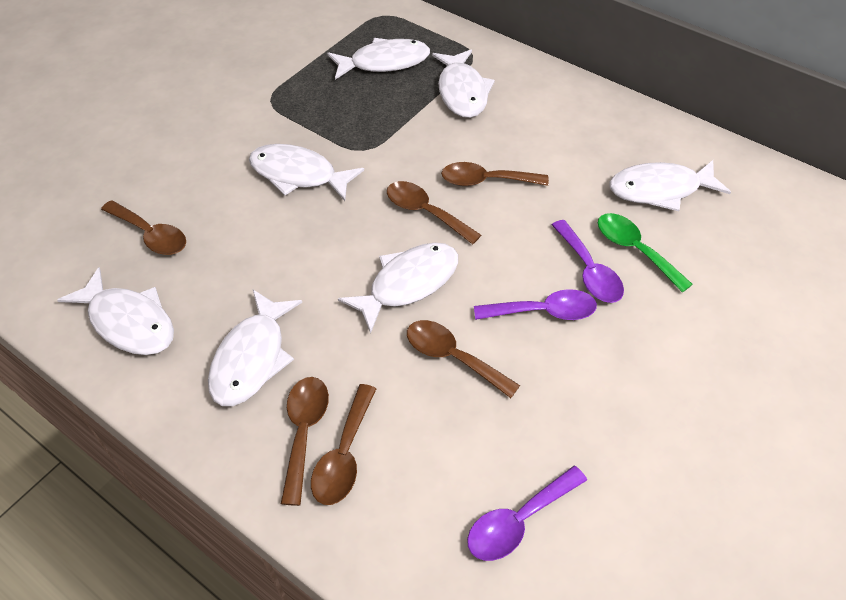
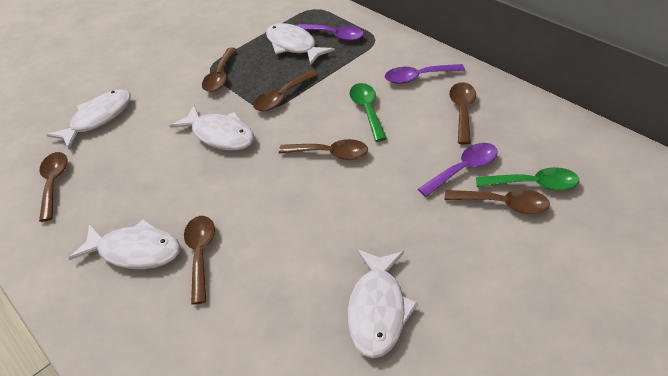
brown spoon: 6 -> 7
green spoon: 1 -> 2
white fish: 7 -> 5

